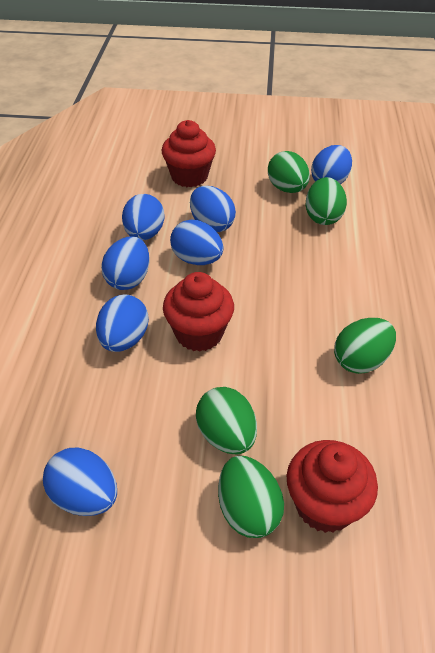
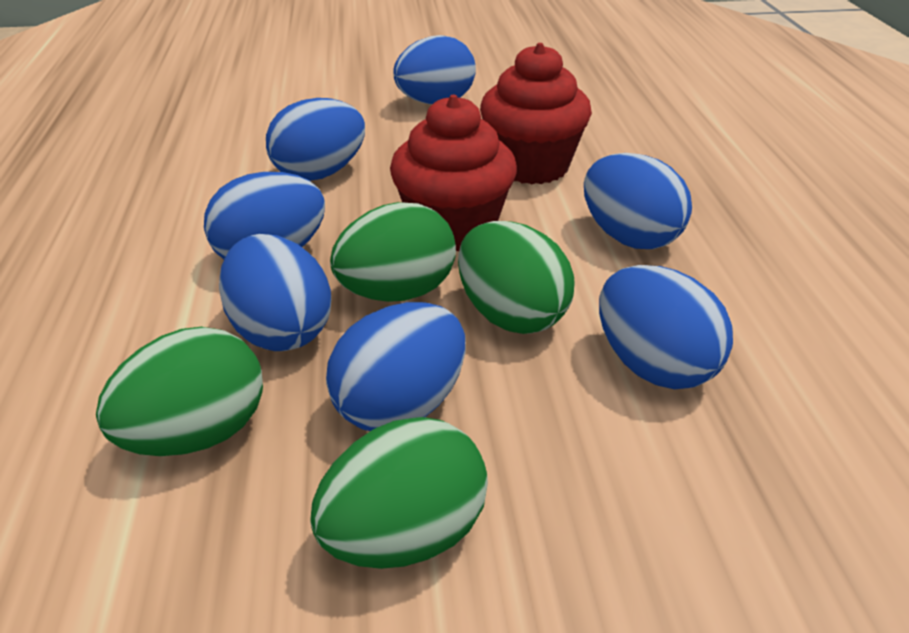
green egg: 5 -> 4
red cupcake: 3 -> 2

